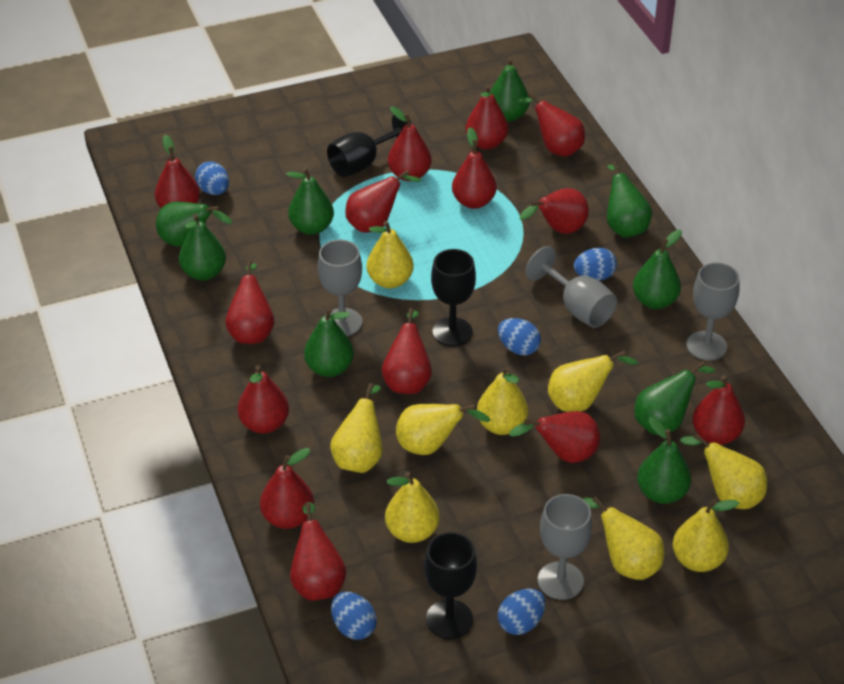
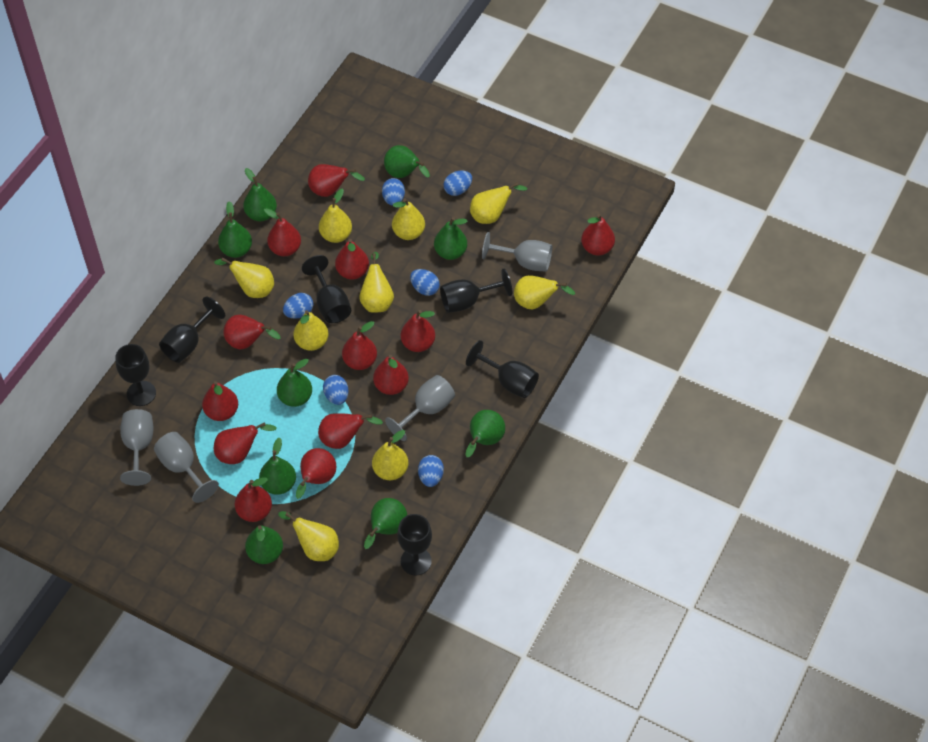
black goblet: 3 -> 6
blue egg: 5 -> 6
red pear: 14 -> 13

